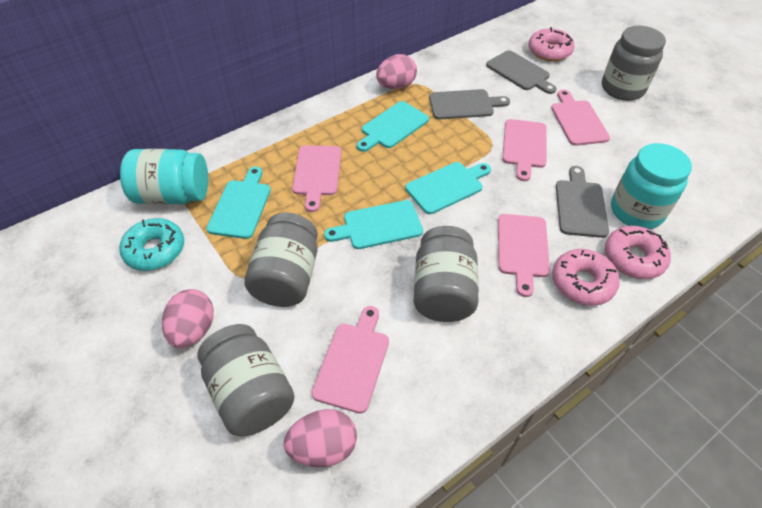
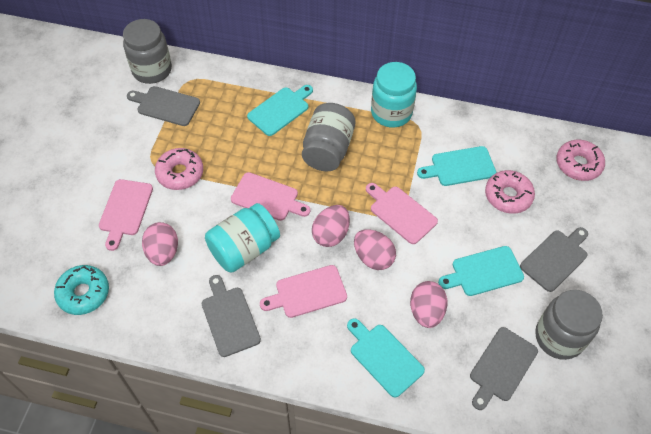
grey cutting board: 3 -> 4
grey jar: 4 -> 3
pink cutting board: 5 -> 4
pink egg: 3 -> 4

